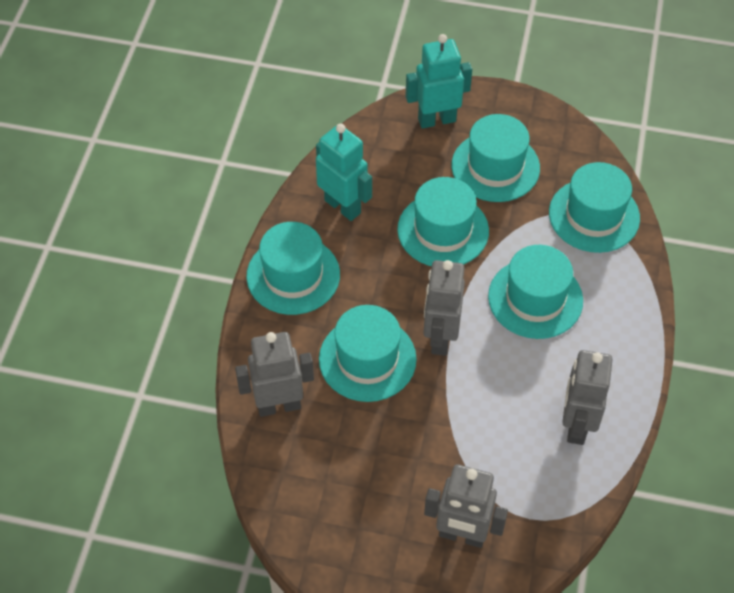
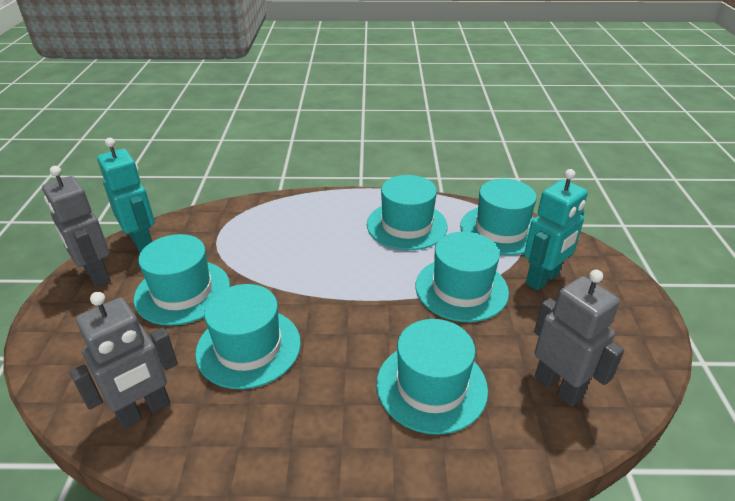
grey robot: 4 -> 3

